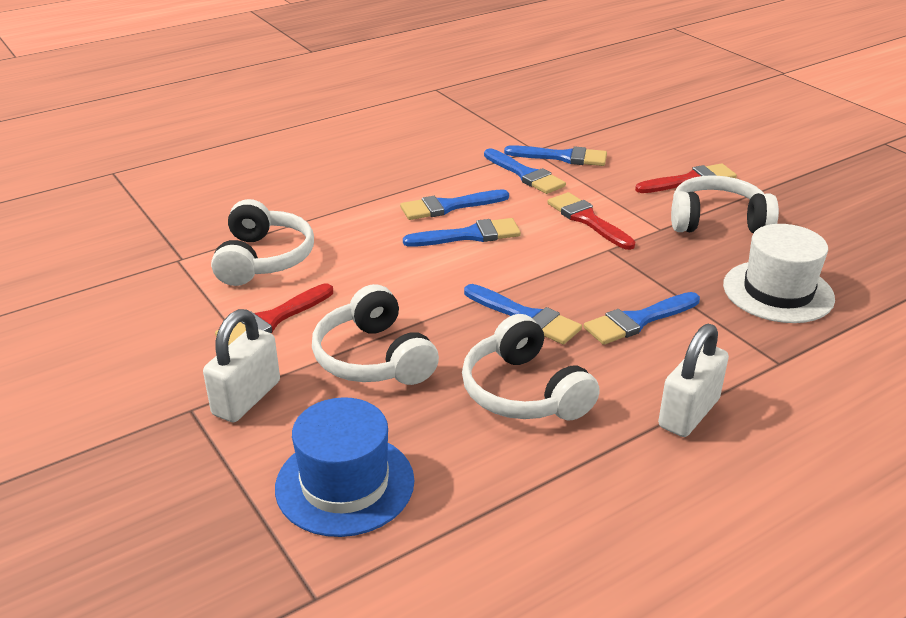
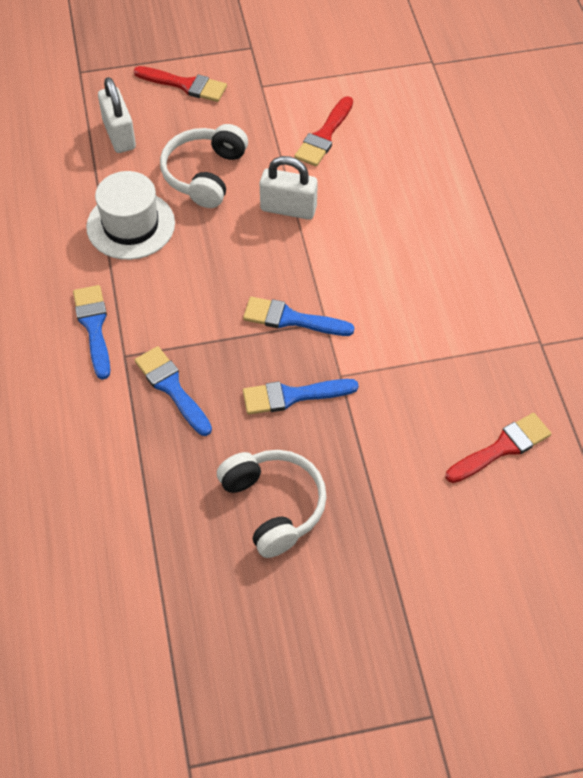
blue brush: 6 -> 4
blue hat: 1 -> 0
white headphones: 4 -> 2

